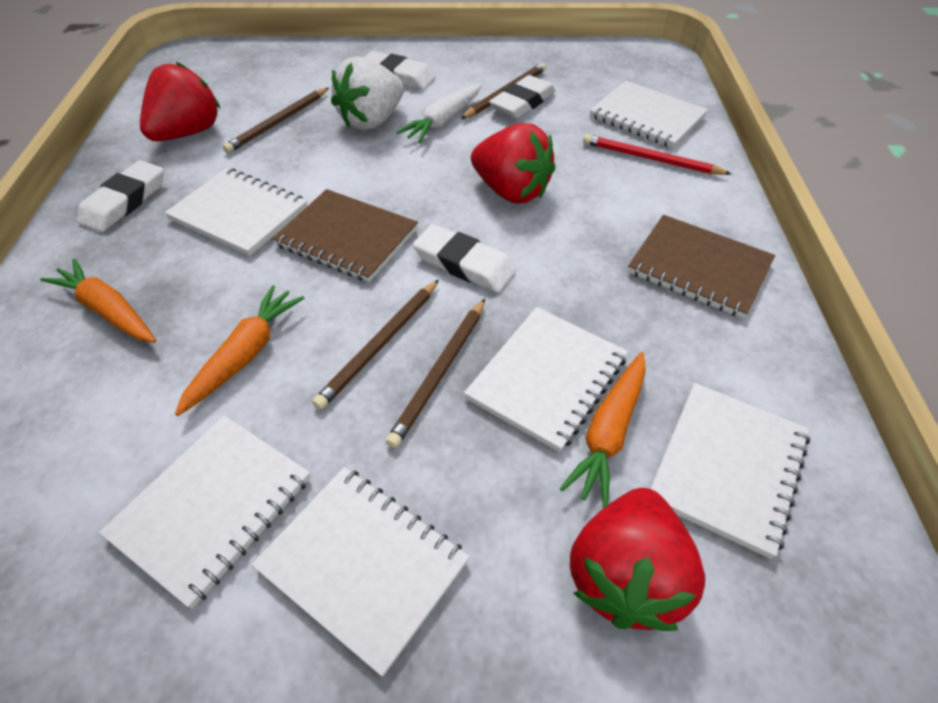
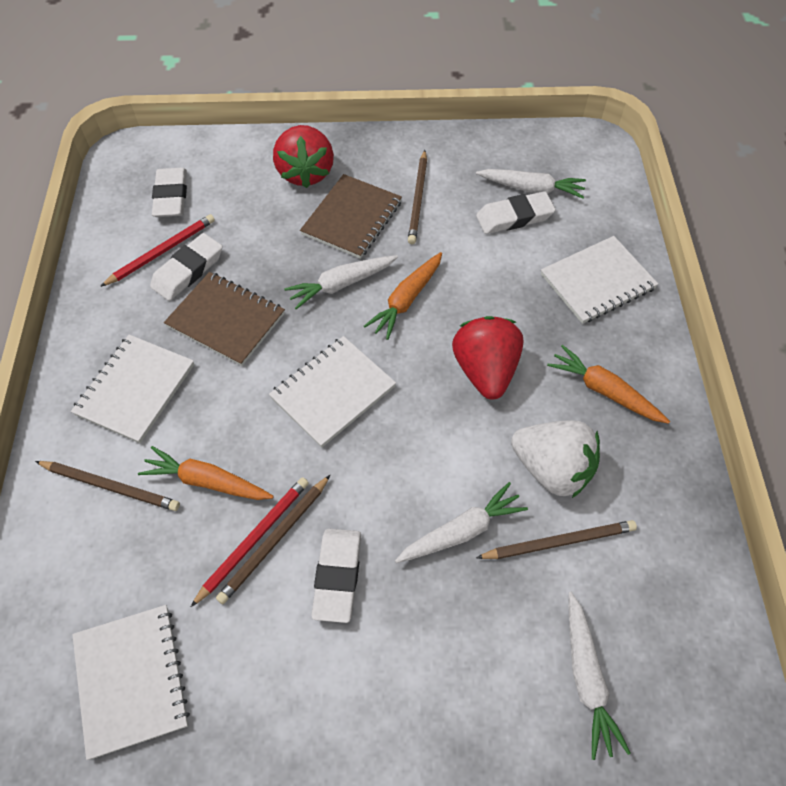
red pencil: 1 -> 2
red strawberry: 3 -> 2
white carrot: 1 -> 4
white notebook: 6 -> 4

